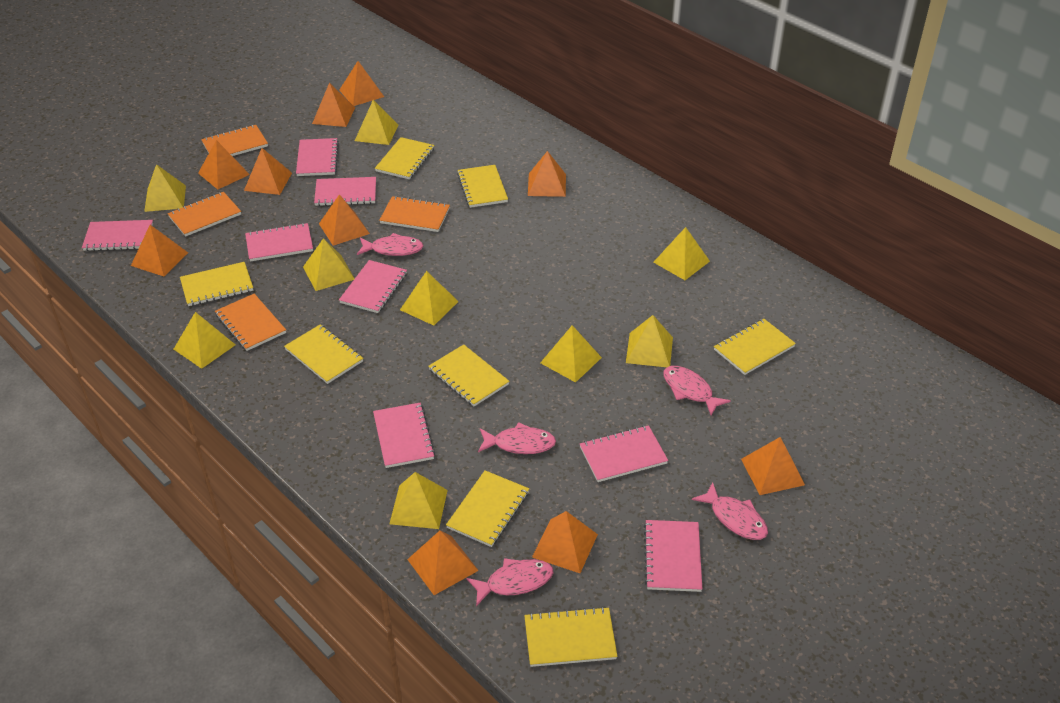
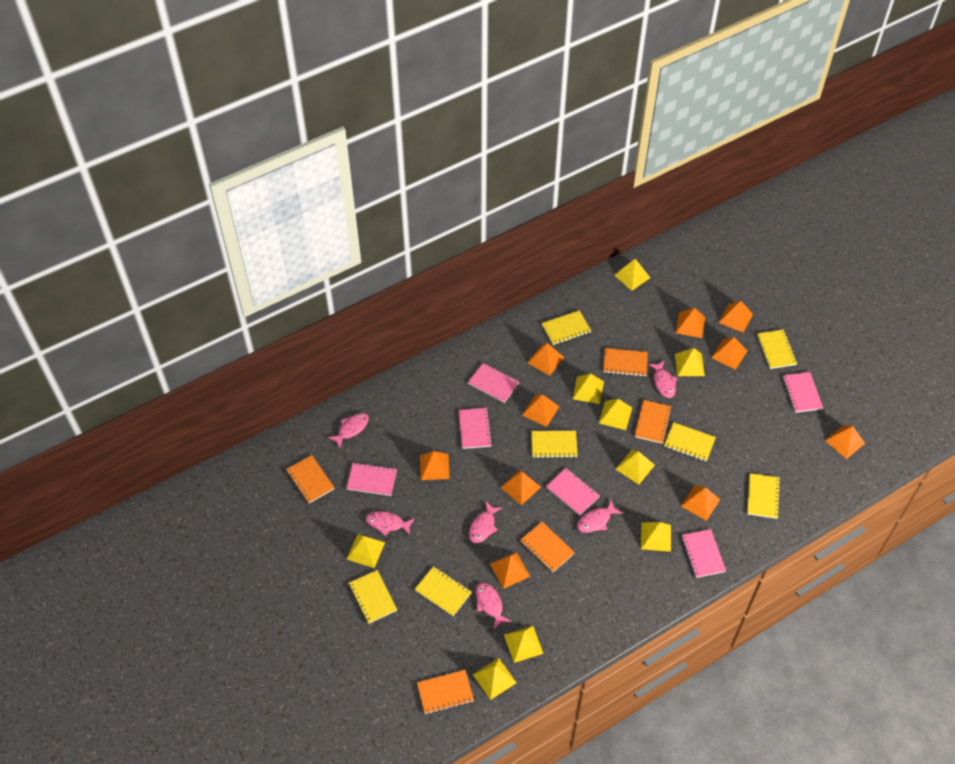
orange notebook: 4 -> 5
pink fish: 5 -> 6
pink notebook: 8 -> 6
yellow notebook: 8 -> 7

